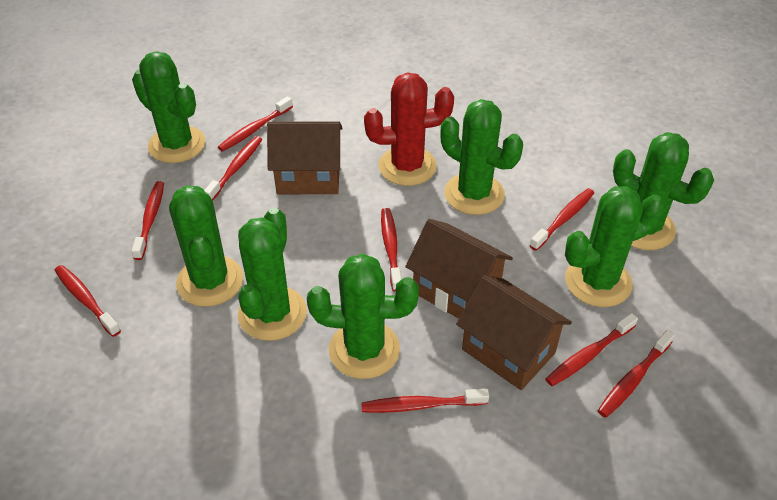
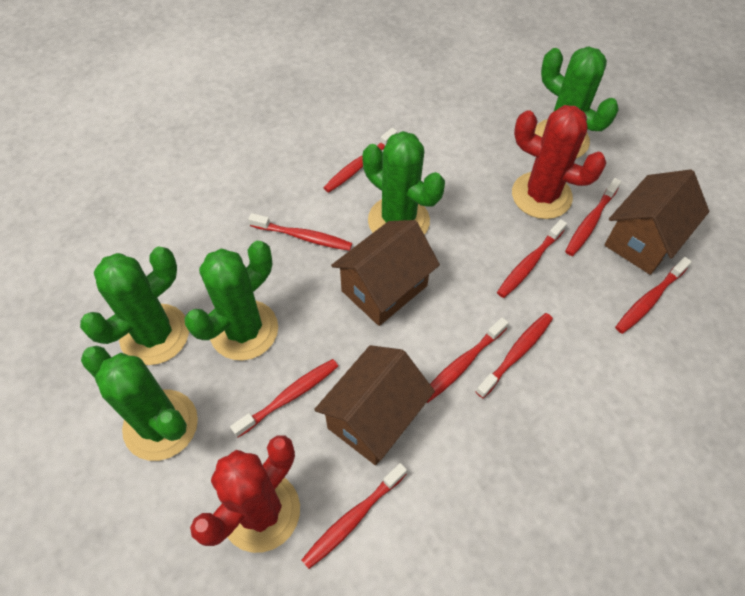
green cactus: 7 -> 5
red cactus: 1 -> 2

